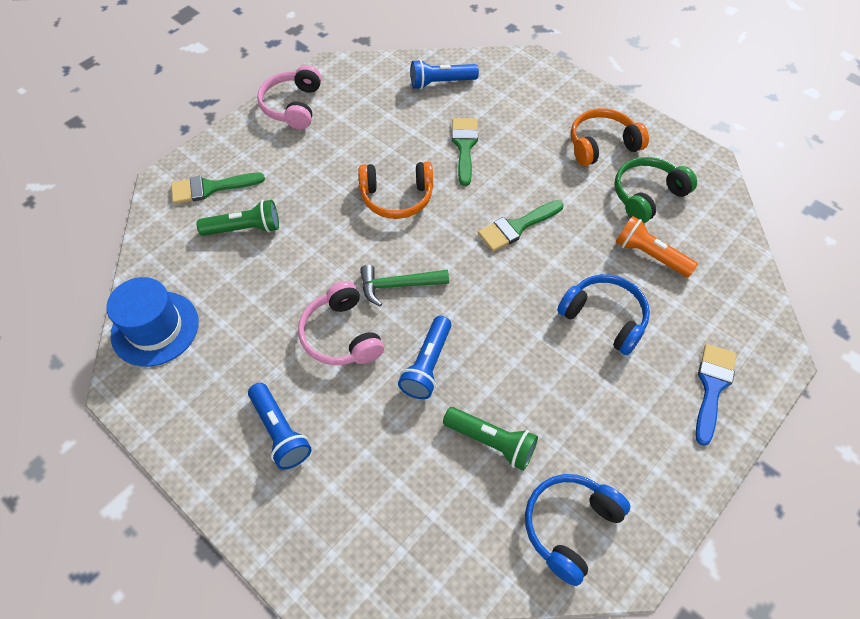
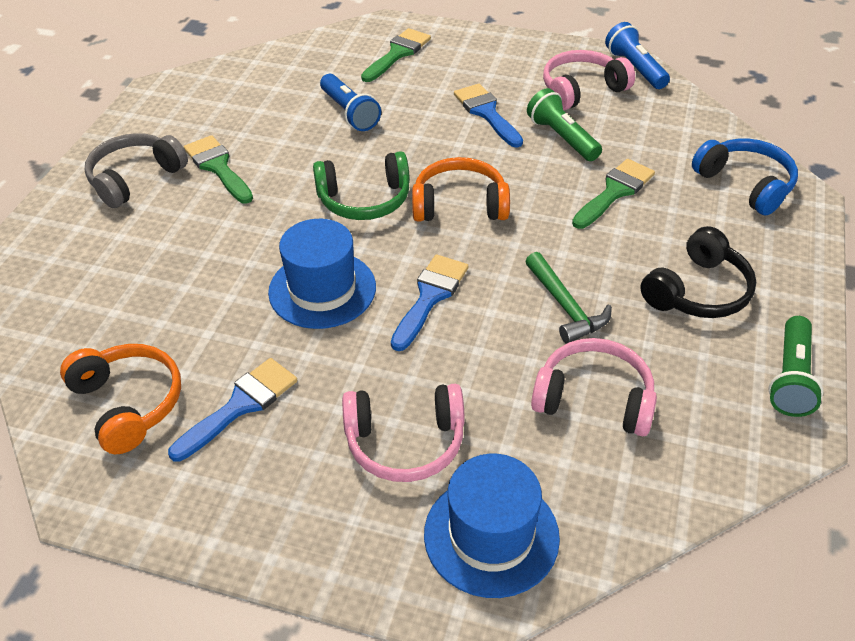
black headphones: 0 -> 1
blue brush: 1 -> 3
blue flashlight: 3 -> 2
blue hat: 1 -> 2
blue headphones: 2 -> 1
grey headphones: 0 -> 1
orange flashlight: 1 -> 0
pink headphones: 2 -> 3

